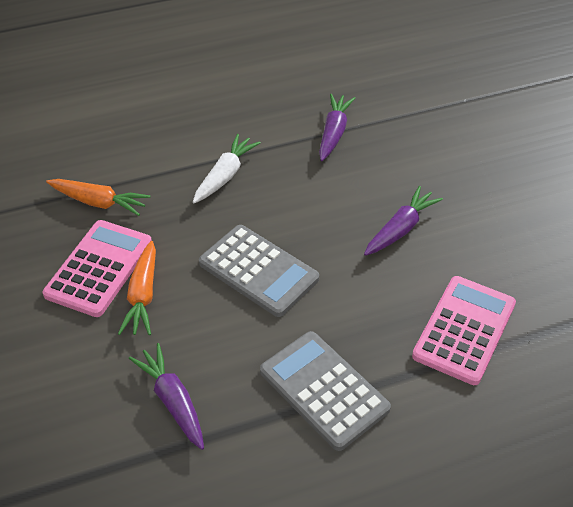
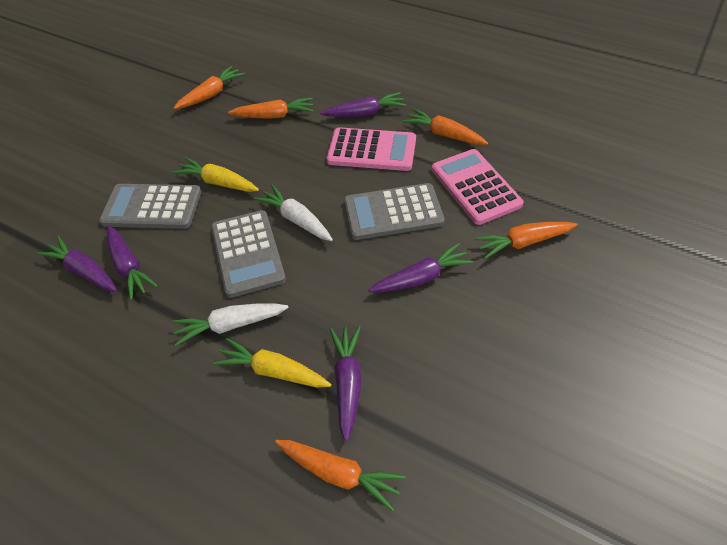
grey calculator: 2 -> 3
orange carrot: 2 -> 5
purple carrot: 3 -> 5
white carrot: 1 -> 2
yellow carrot: 0 -> 2

